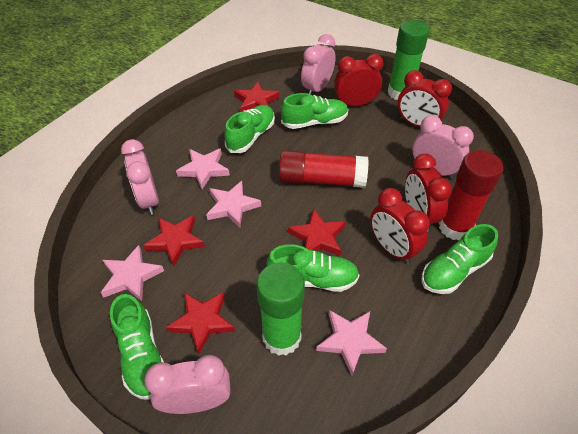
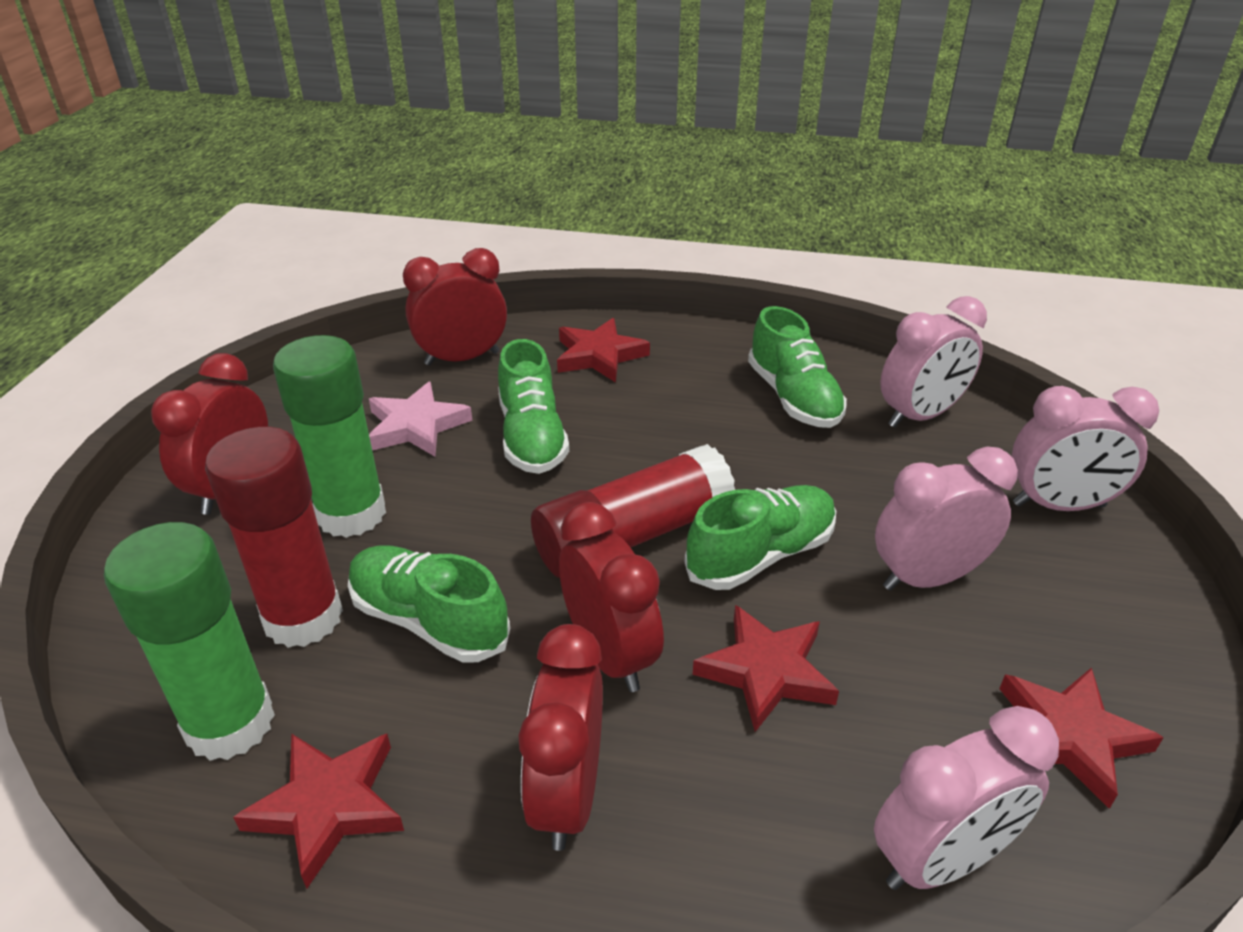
green shoe: 5 -> 4
pink star: 4 -> 1

